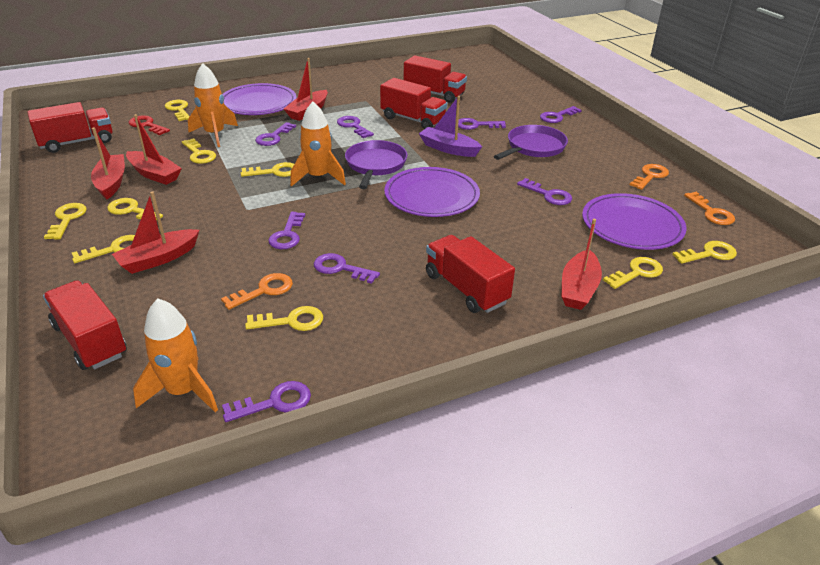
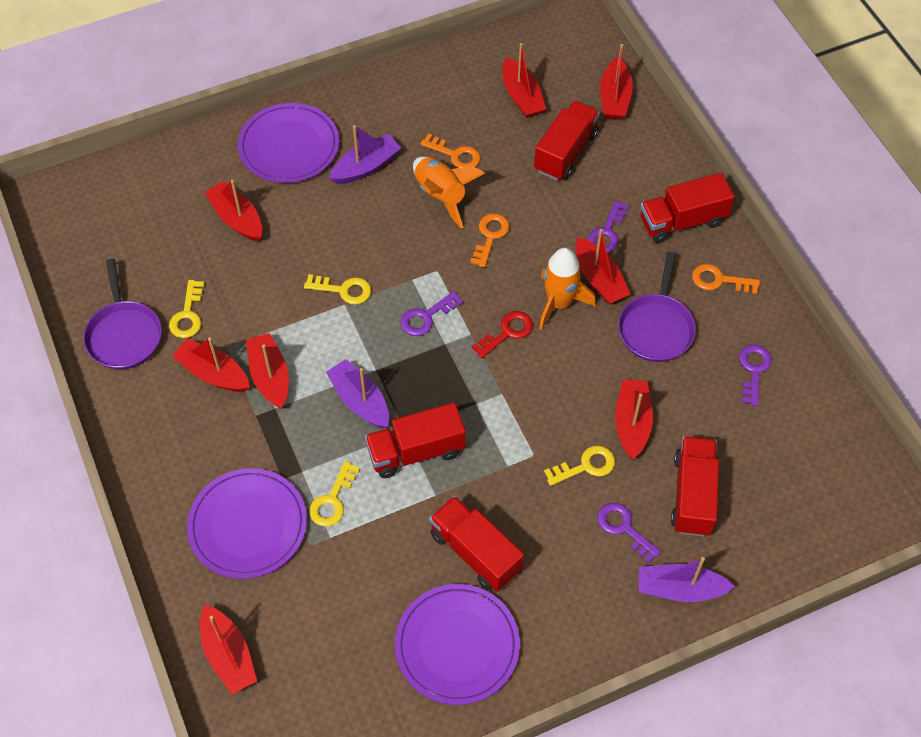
orange rocket: 3 -> 2
purple boat: 1 -> 3
purple key: 8 -> 4
red boat: 5 -> 8
yellow key: 9 -> 4

